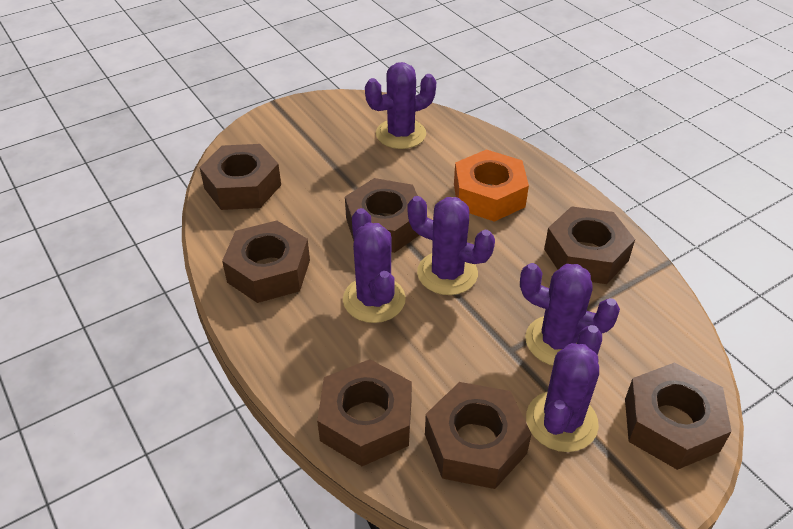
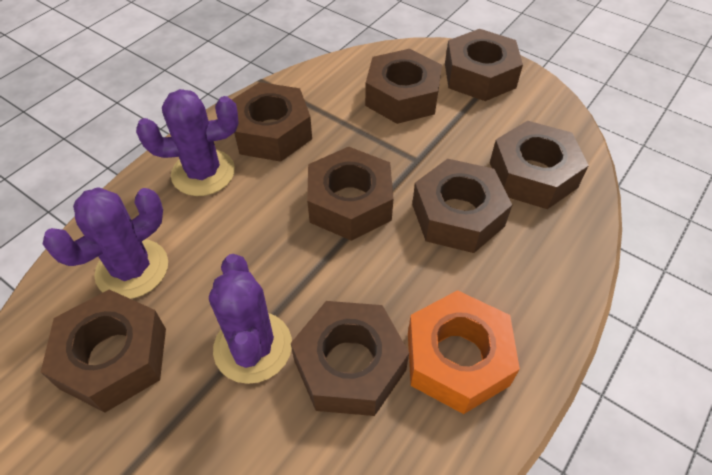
brown nut: 7 -> 8
purple cactus: 5 -> 3

